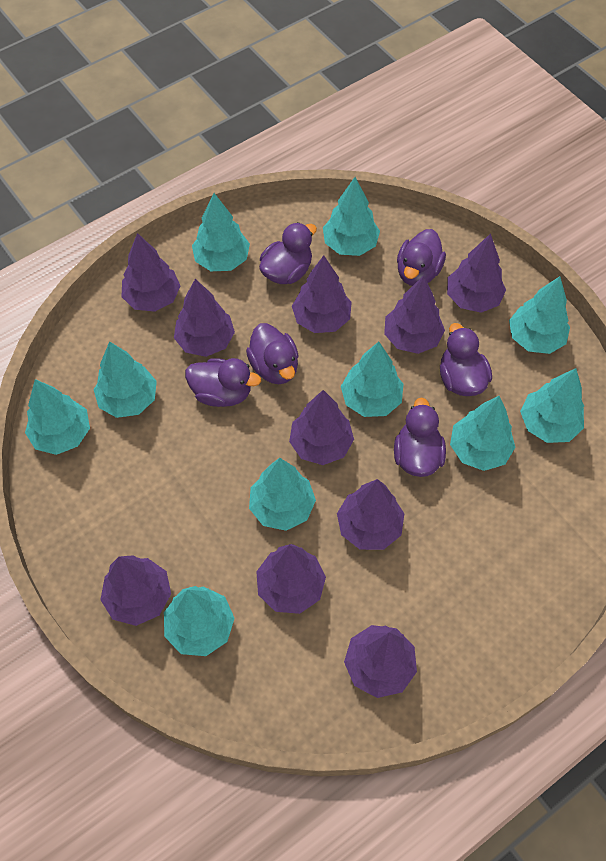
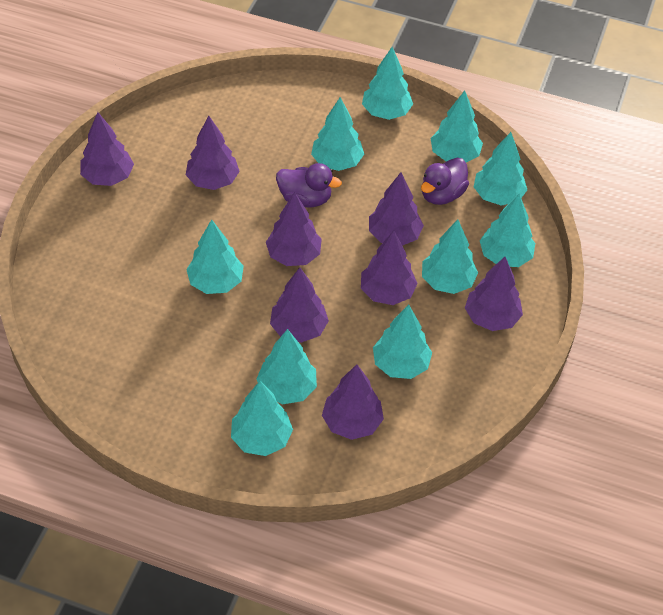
purple duck: 6 -> 2
purple tree: 10 -> 8

